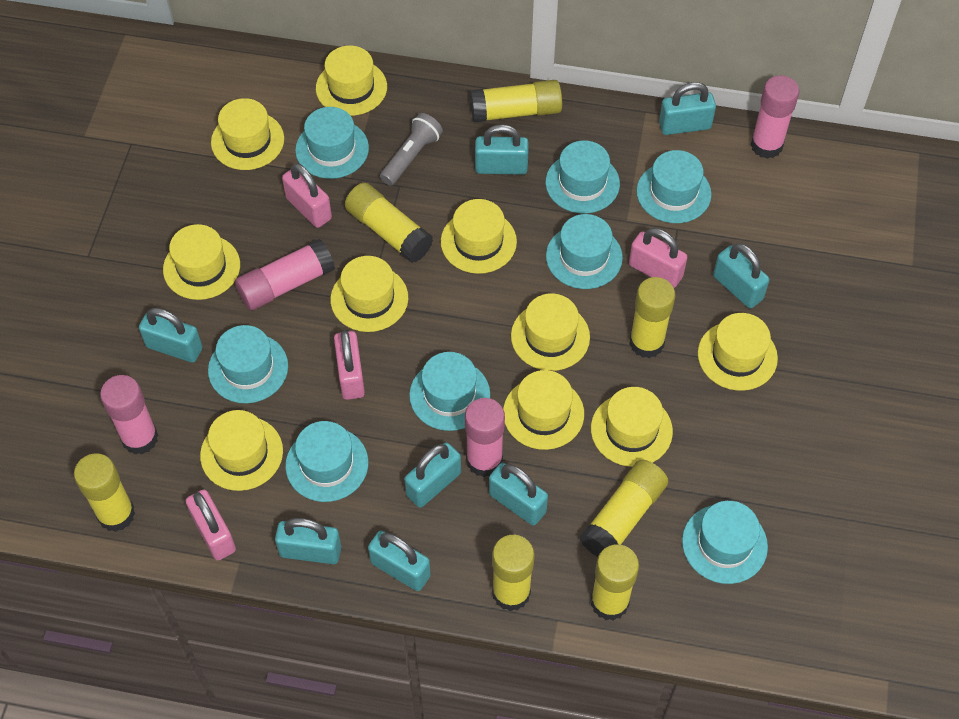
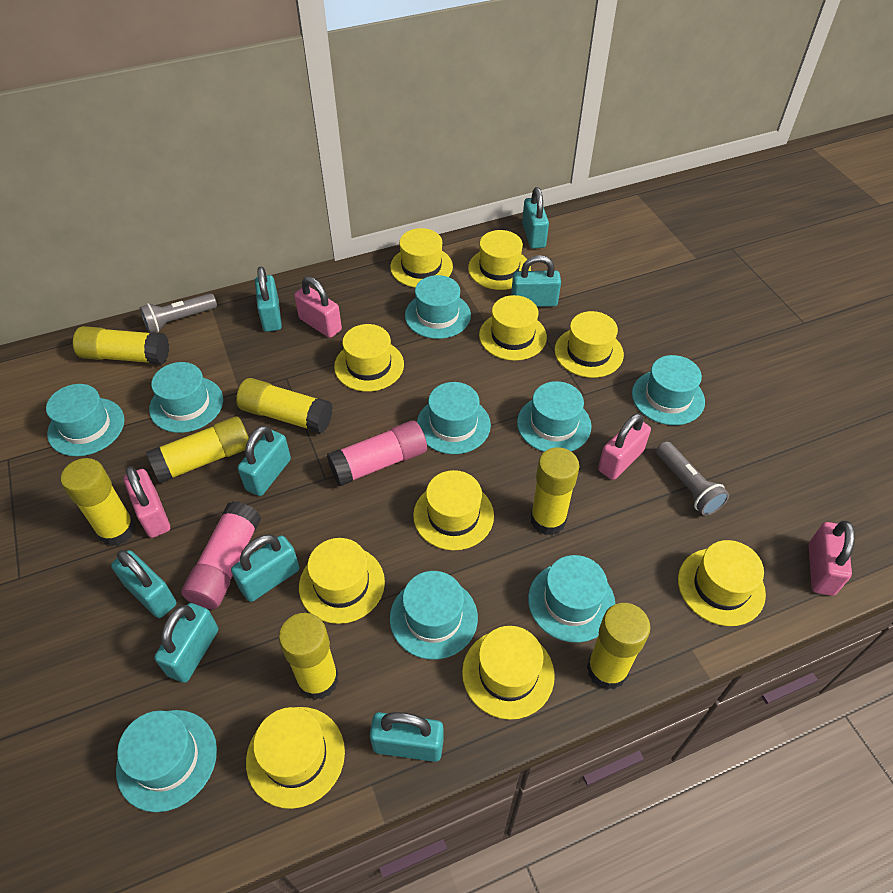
grey flashlight: 1 -> 2
pink glue stick: 4 -> 2
turquoise hat: 8 -> 9

